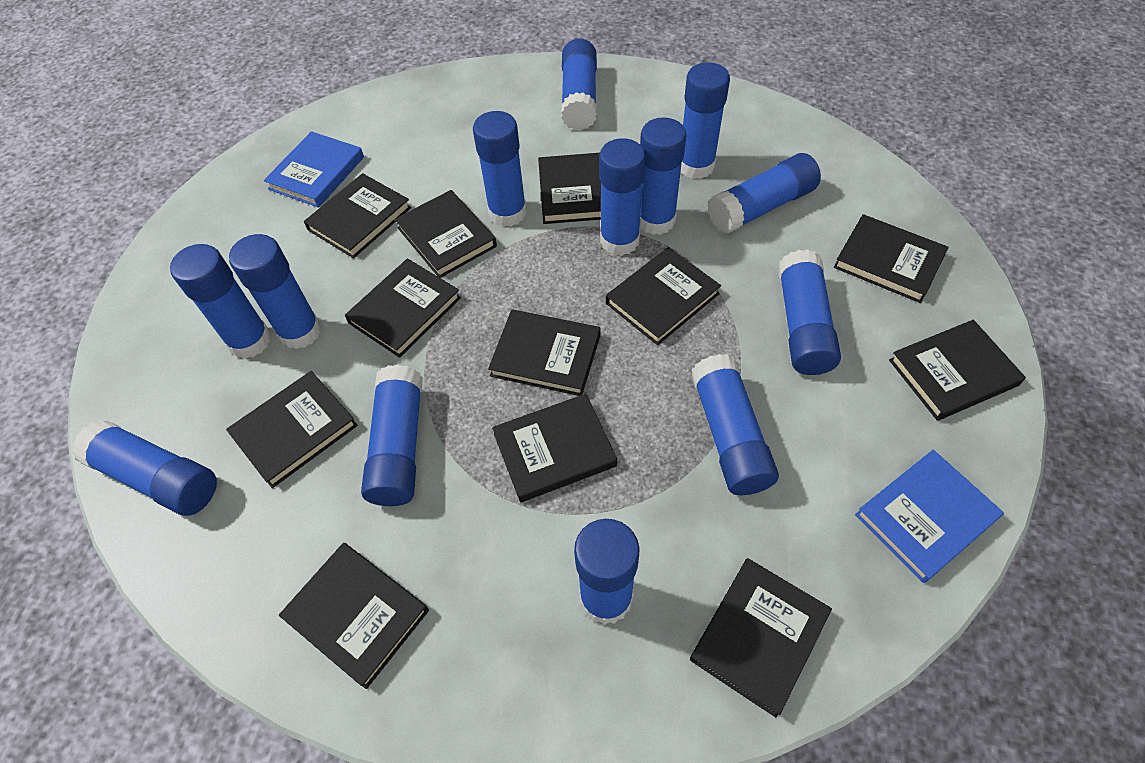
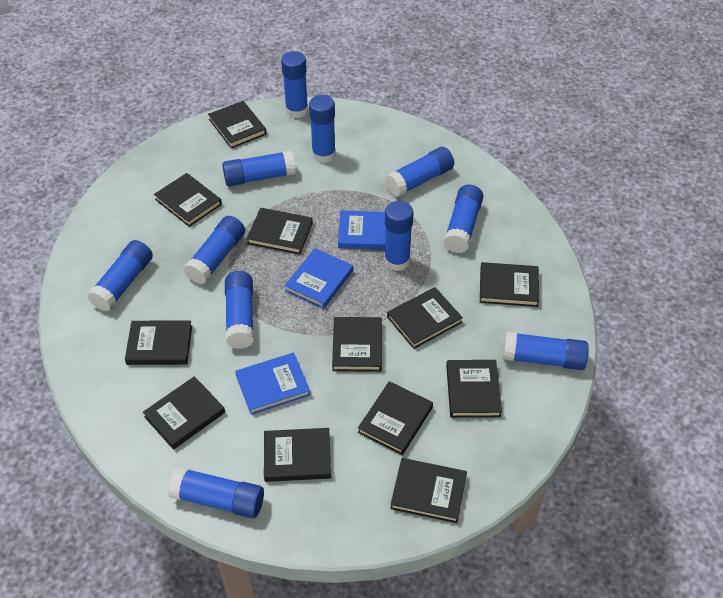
blue book: 2 -> 3
blue glue stick: 13 -> 11

